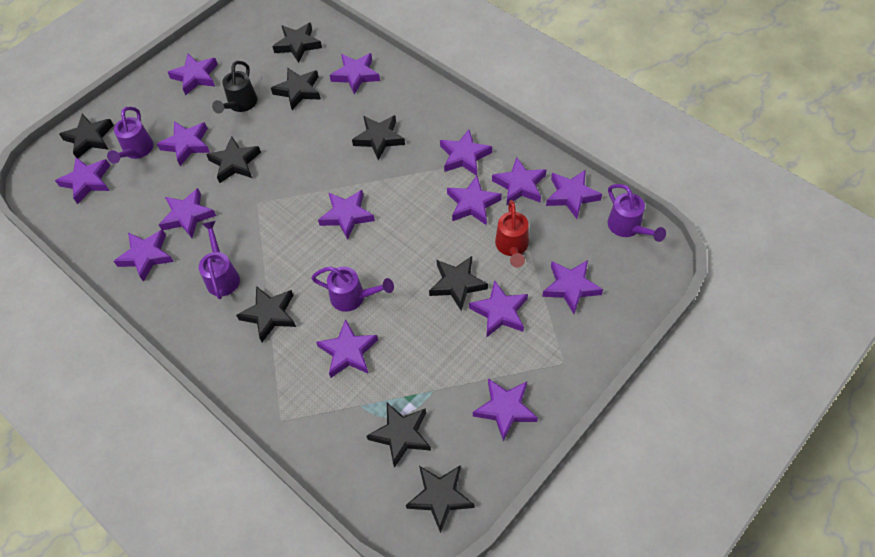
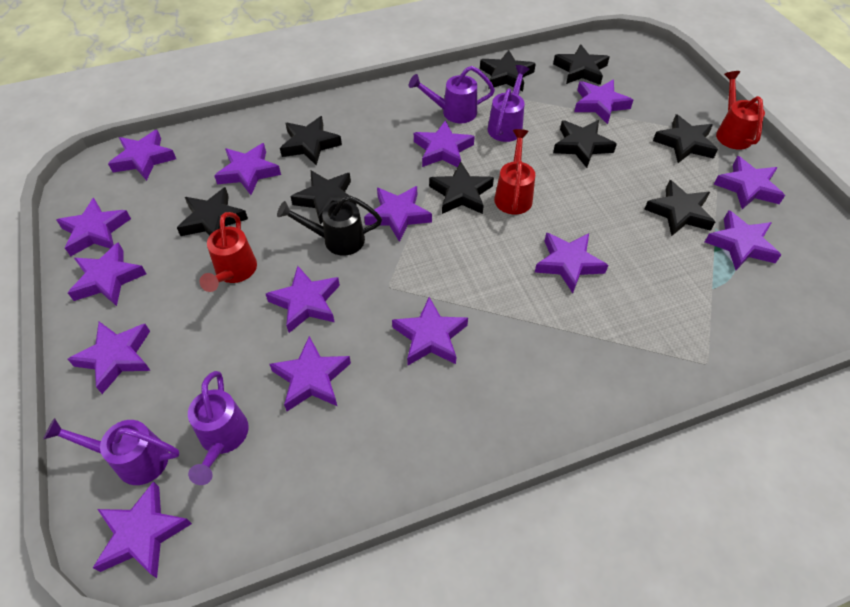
red watering can: 1 -> 3

